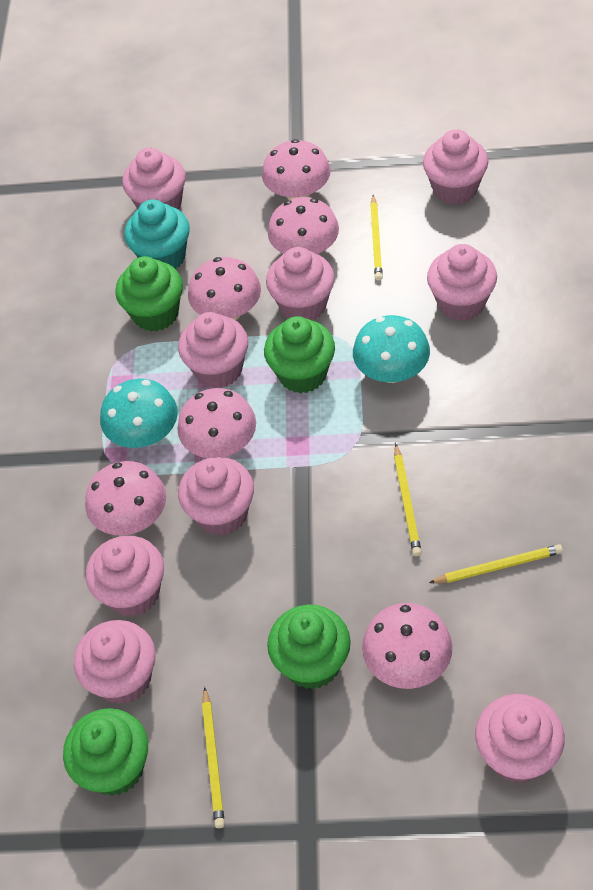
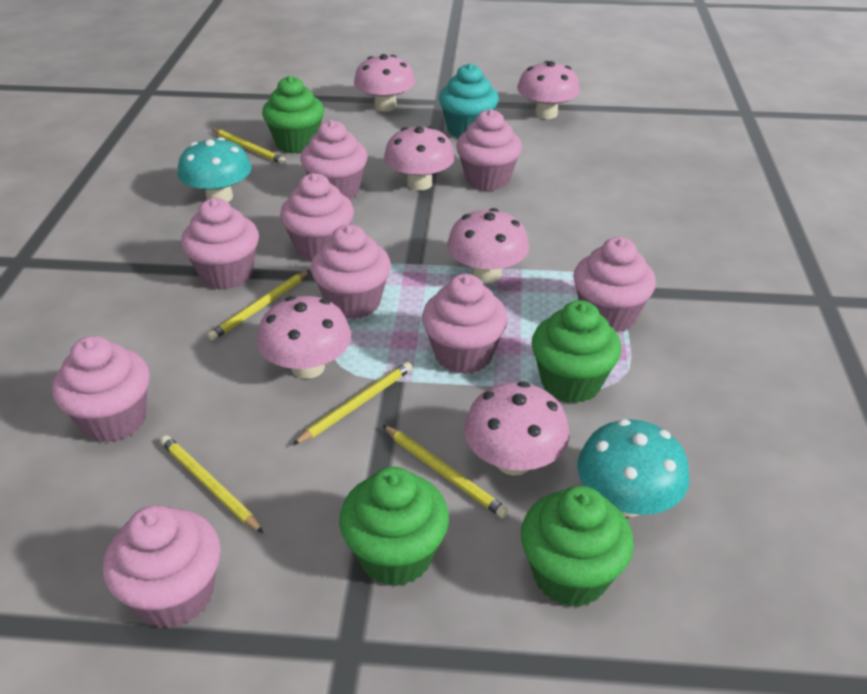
yellow pencil: 4 -> 5

